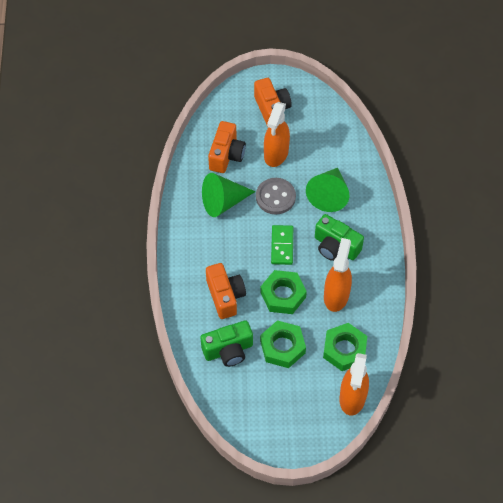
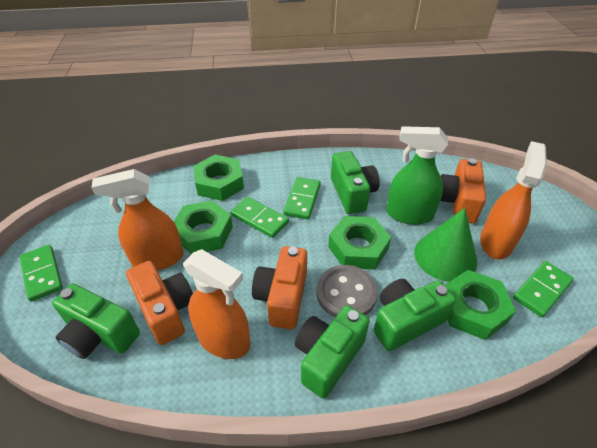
green camera: 2 -> 4
green cone: 2 -> 1
green domino: 1 -> 4
green nut: 3 -> 4
green spray bottle: 0 -> 1

